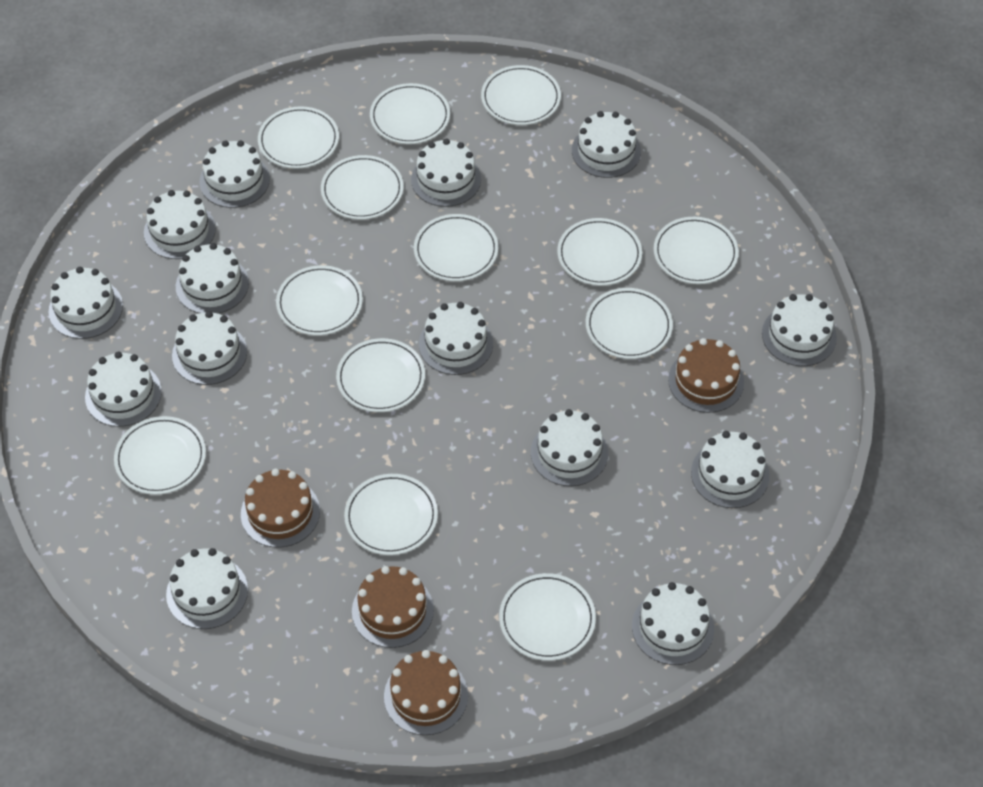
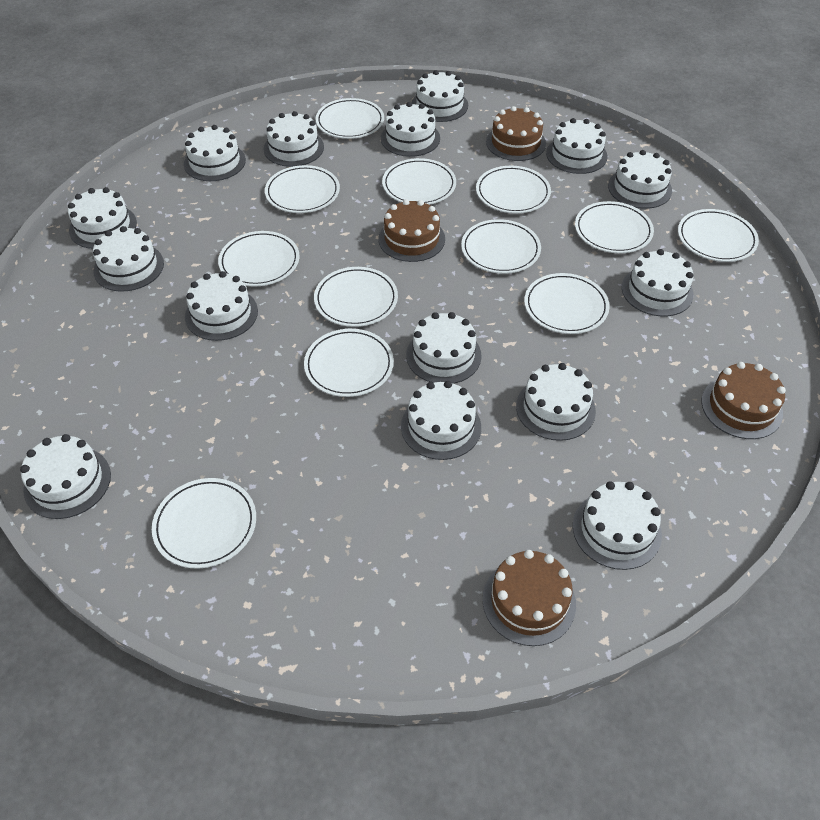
white cake: 14 -> 15
white plate: 13 -> 12

